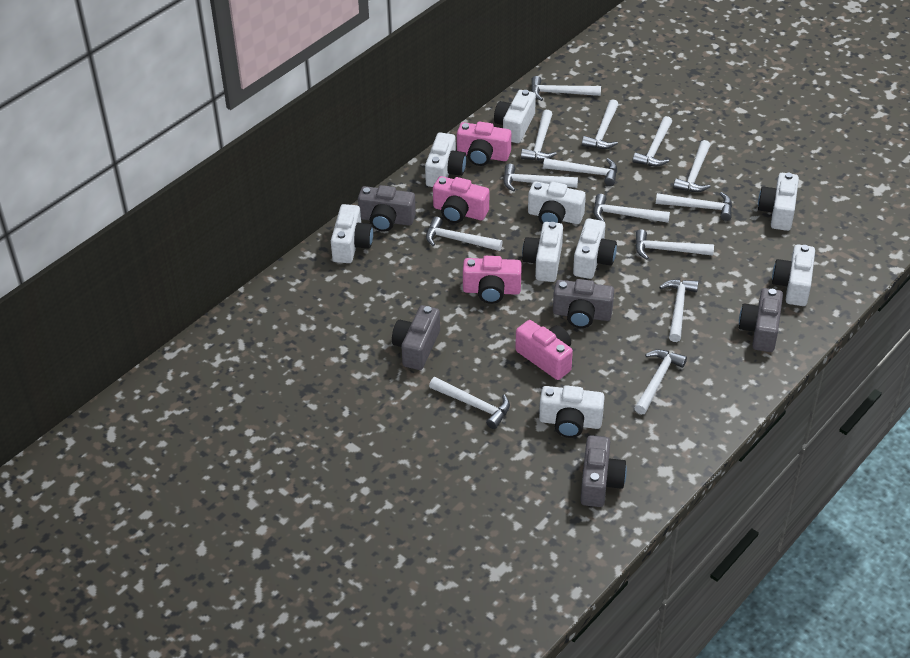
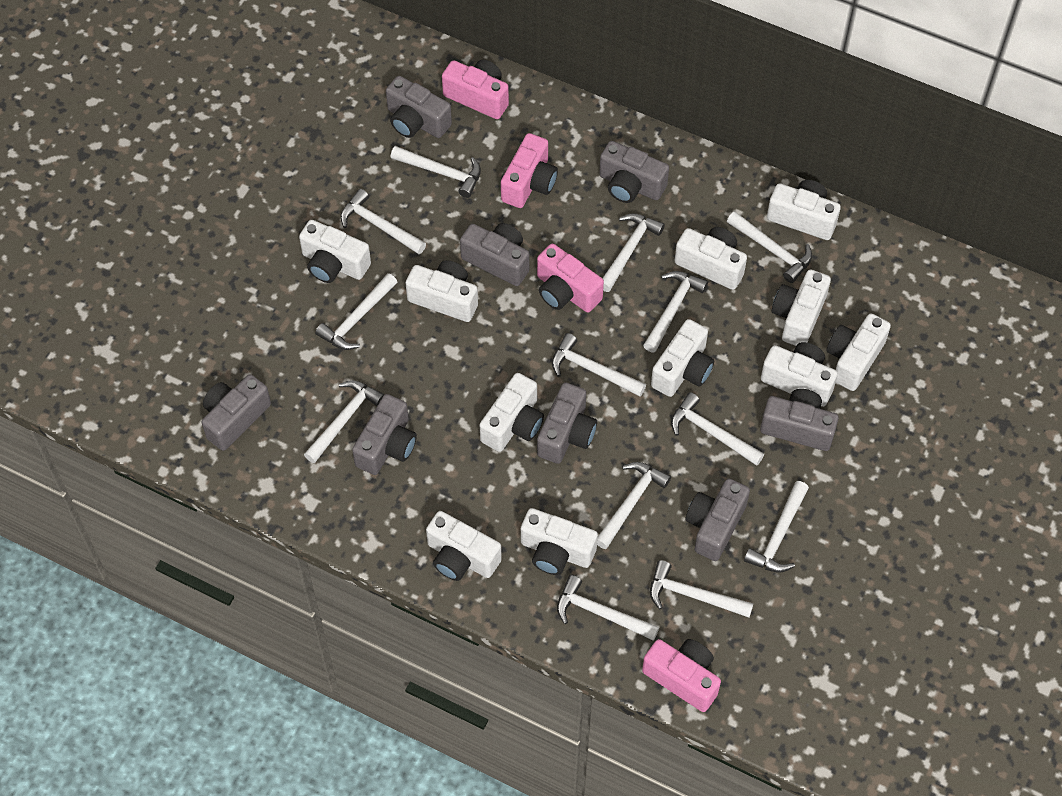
grey camera: 5 -> 8
white camera: 9 -> 11
white hammer: 14 -> 13

